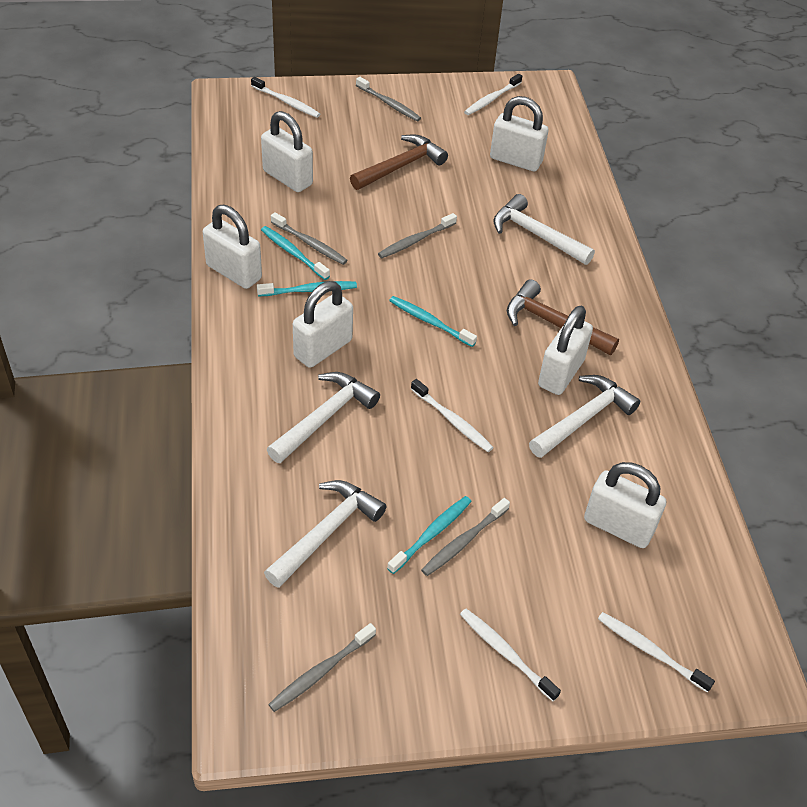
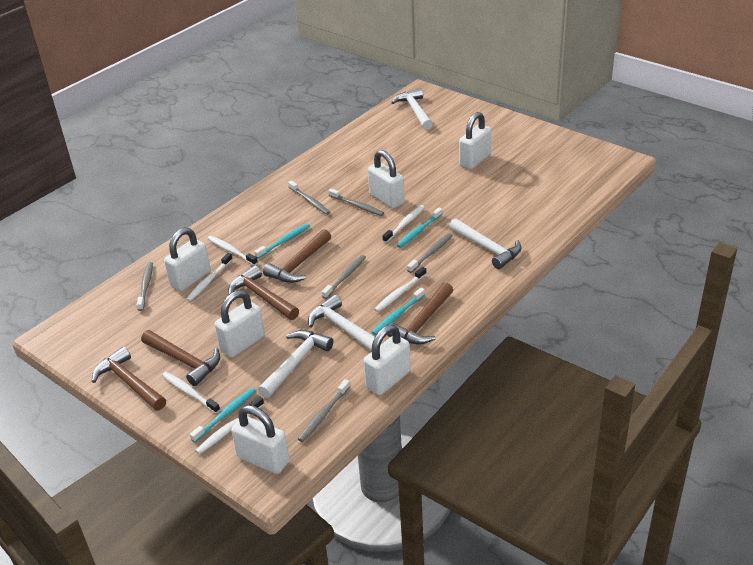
brown hammer: 2 -> 5
grey toothbrush: 5 -> 6
white toothbrush: 5 -> 6

